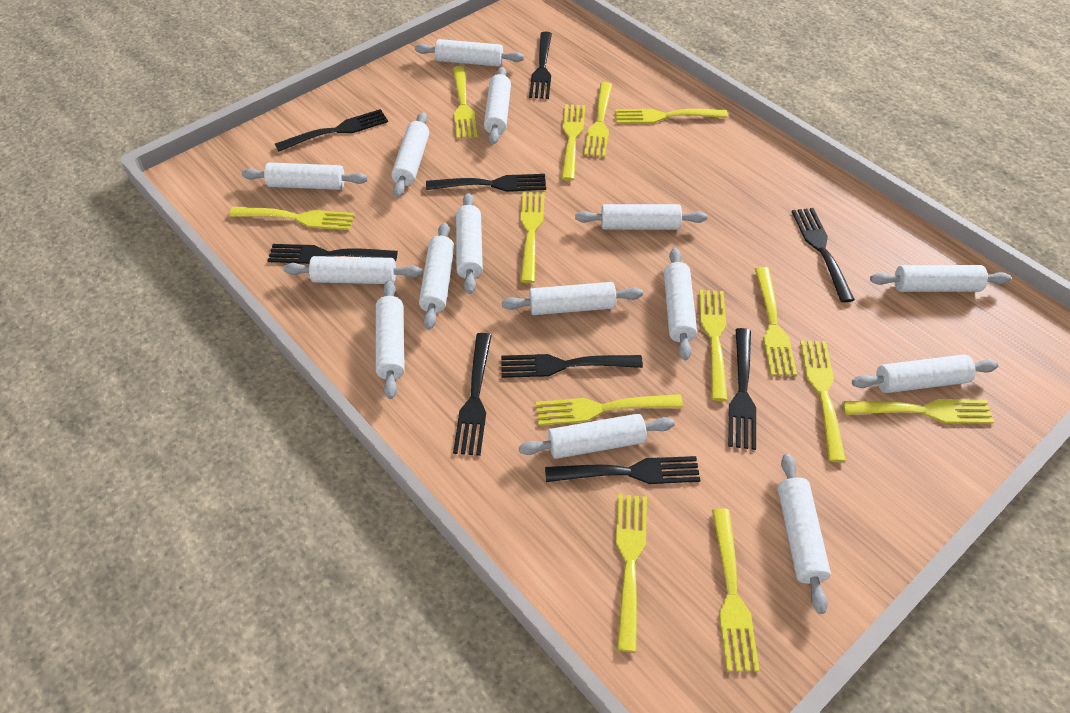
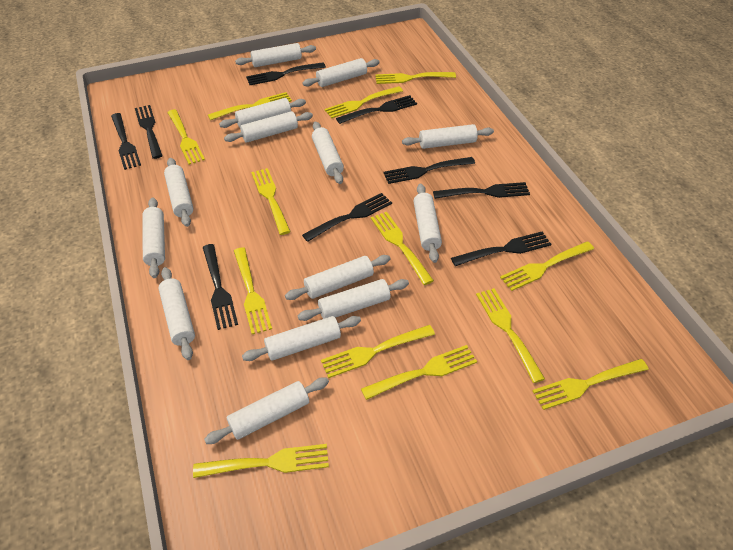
white rolling pin: 15 -> 14

